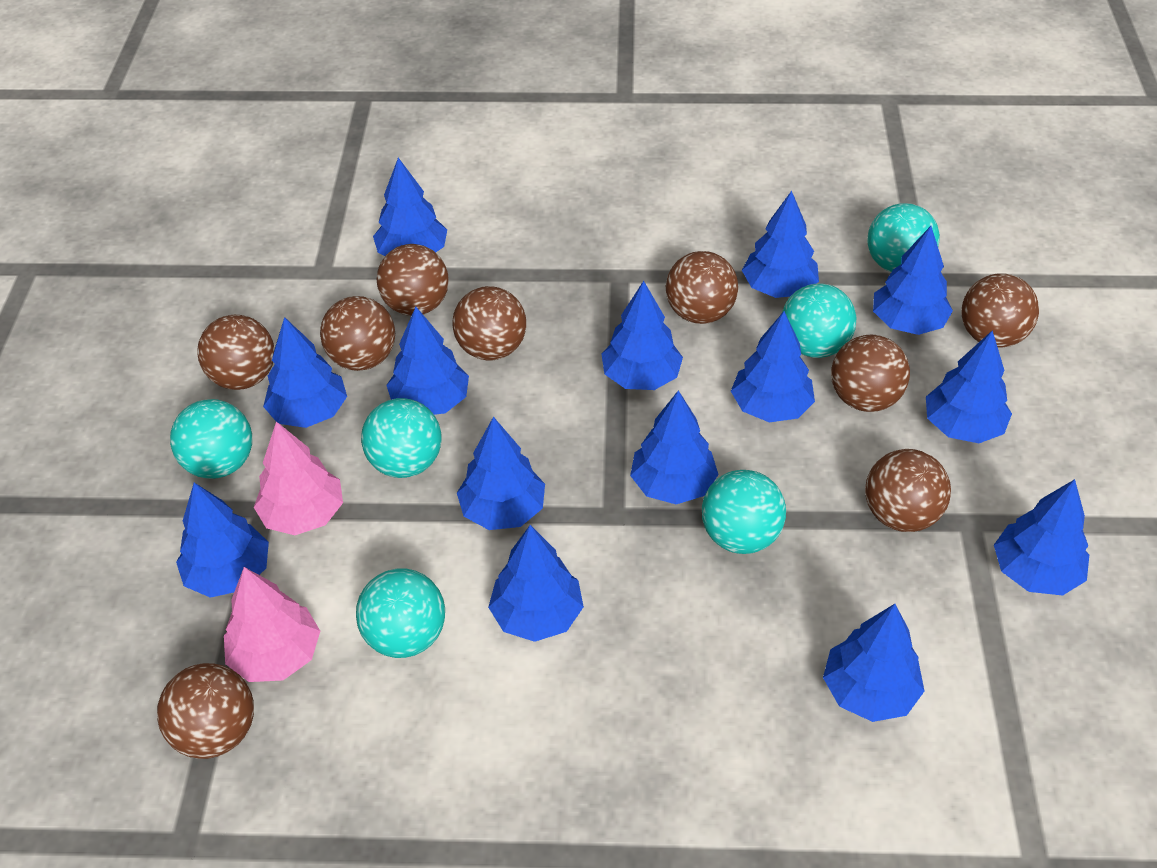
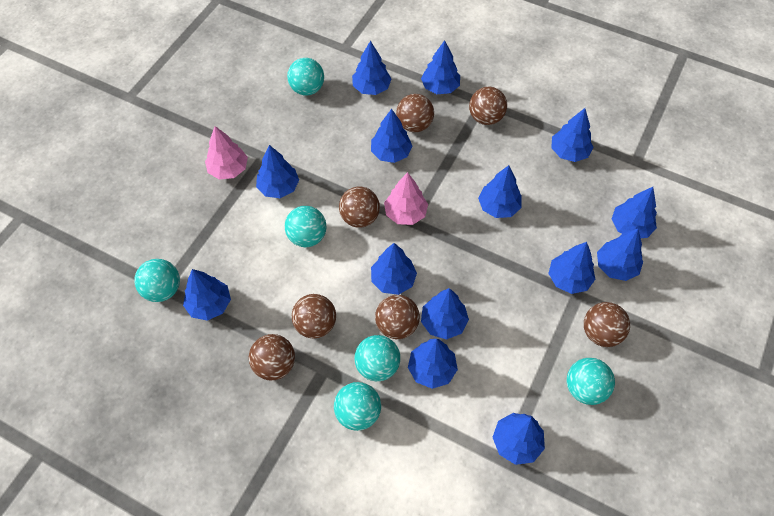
brown ball: 9 -> 7

